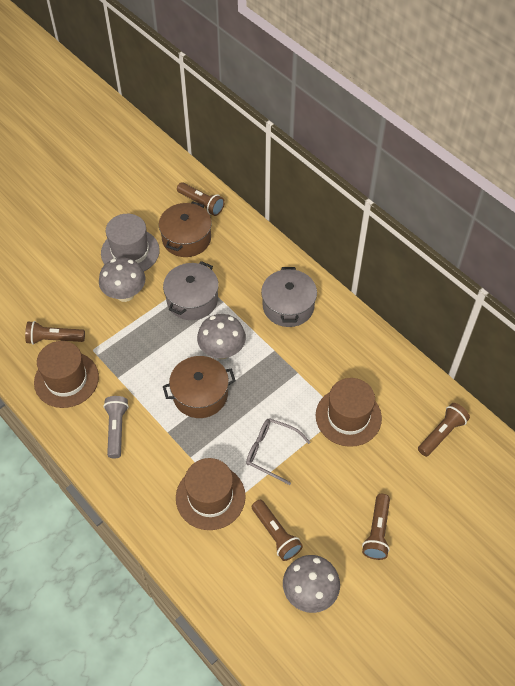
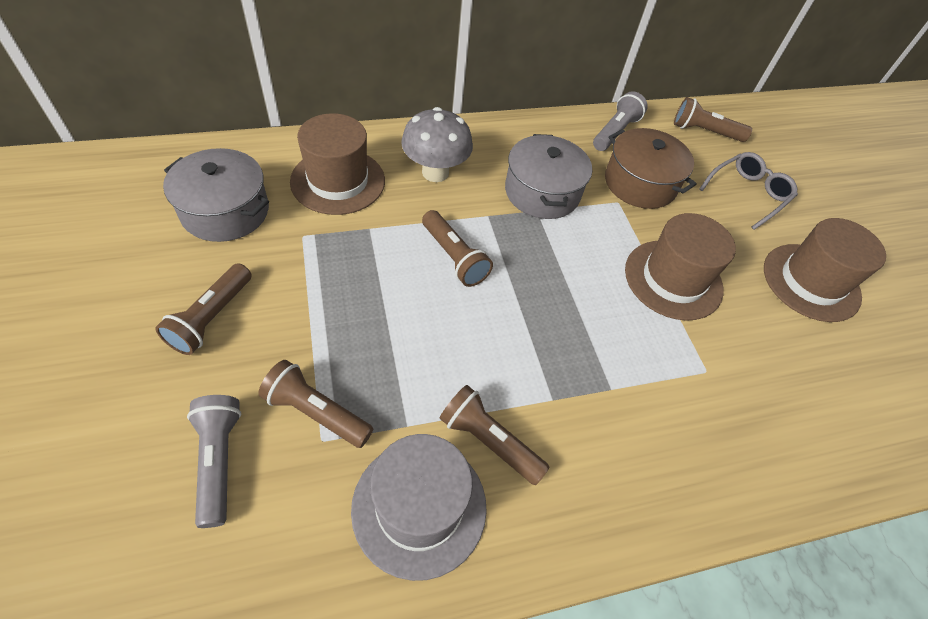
brown pot: 2 -> 1
grey flashlight: 1 -> 2
grey mushroom: 3 -> 1

